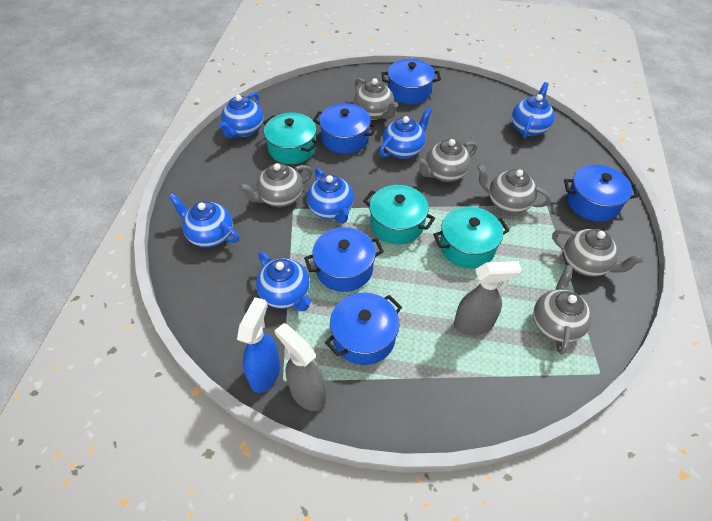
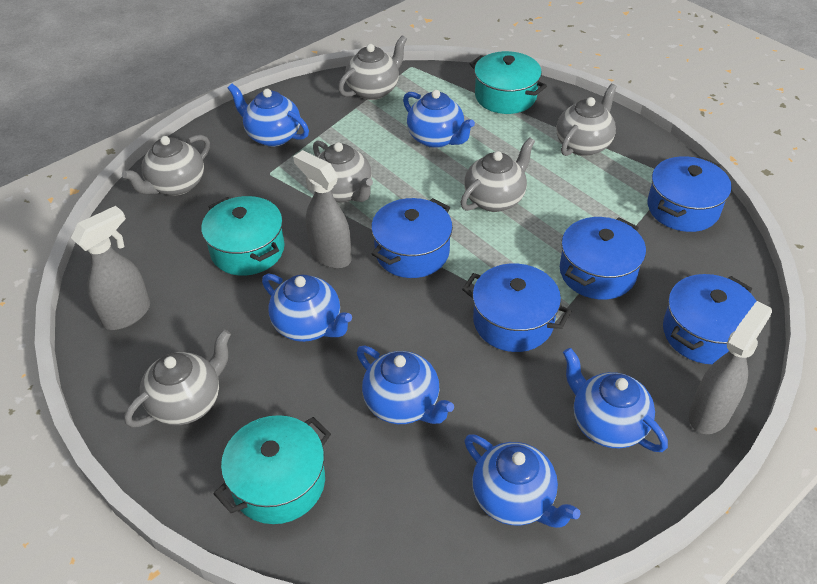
blue spray bottle: 1 -> 0
grey spray bottle: 2 -> 3

